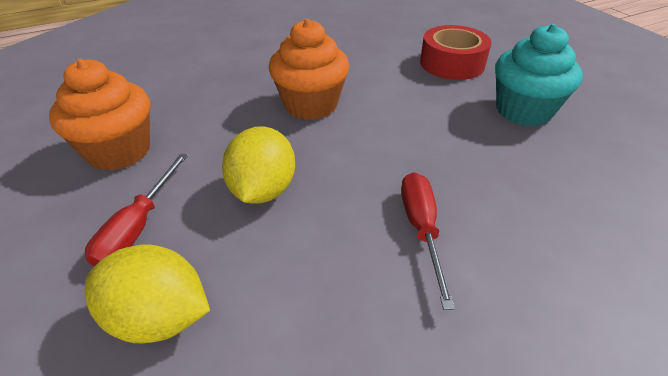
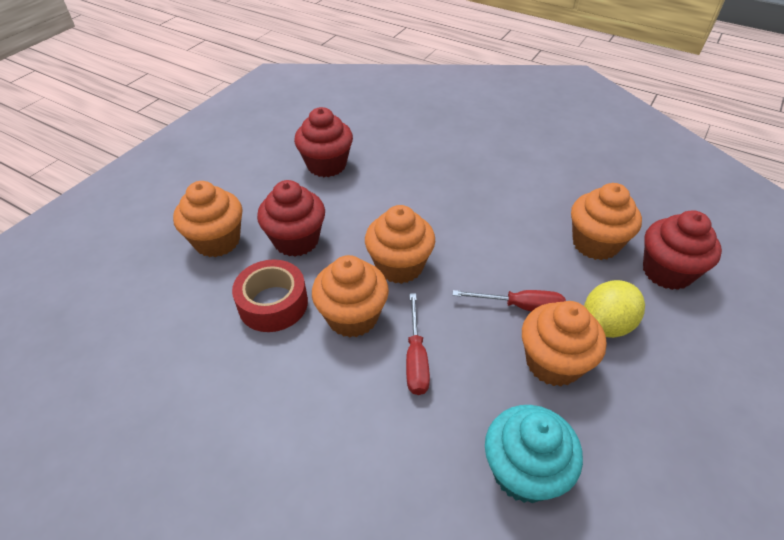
orange cupcake: 2 -> 5
red cupcake: 0 -> 3
yellow lemon: 2 -> 1

